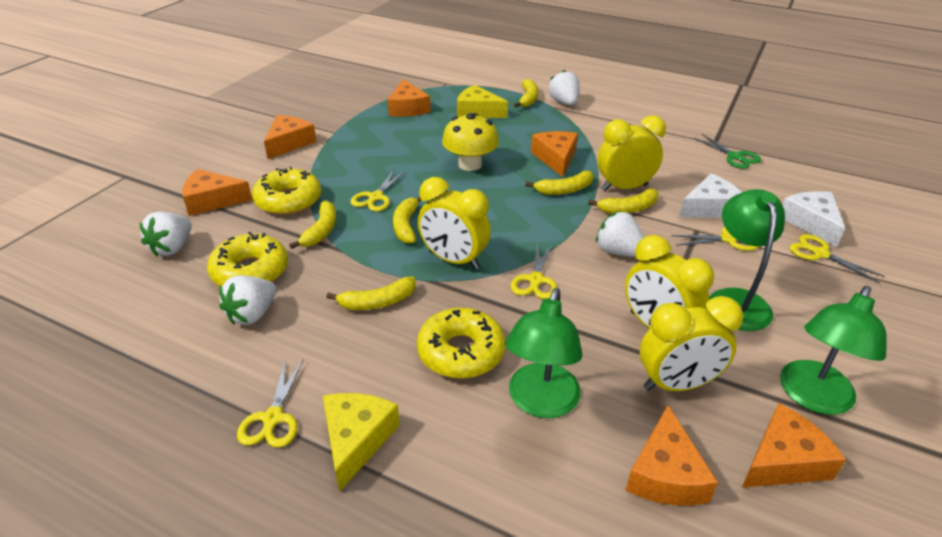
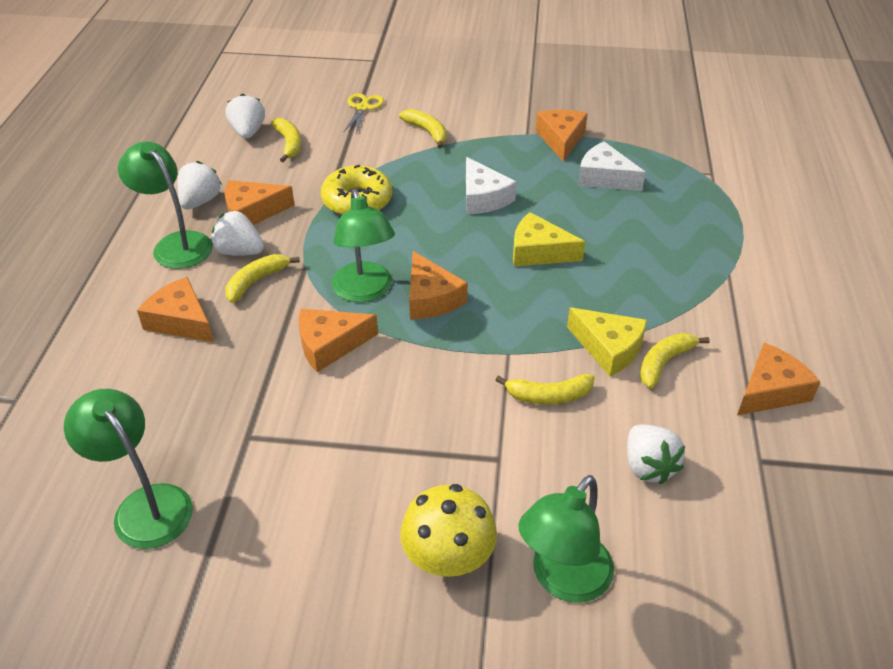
green lamp: 3 -> 4
green scissors: 1 -> 0
yellow banana: 6 -> 5
yellow clock: 4 -> 0
yellow donut: 3 -> 1
yellow scissors: 5 -> 1

